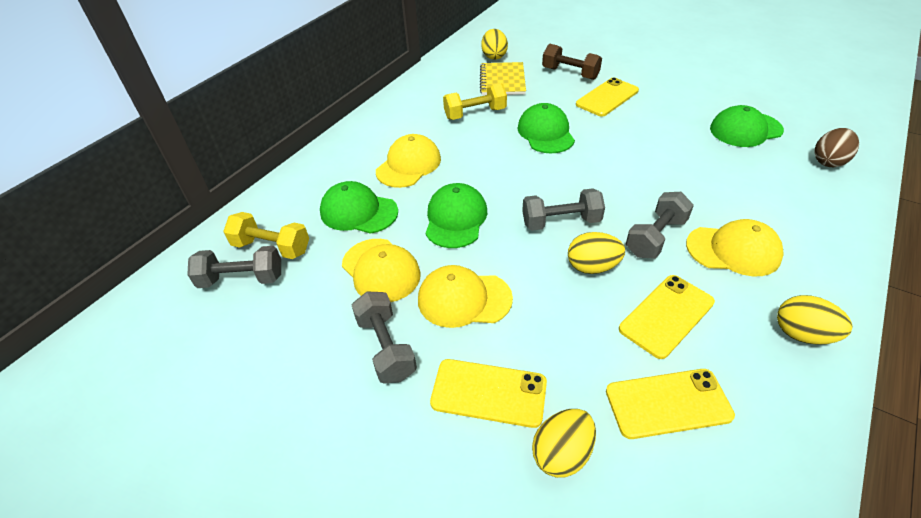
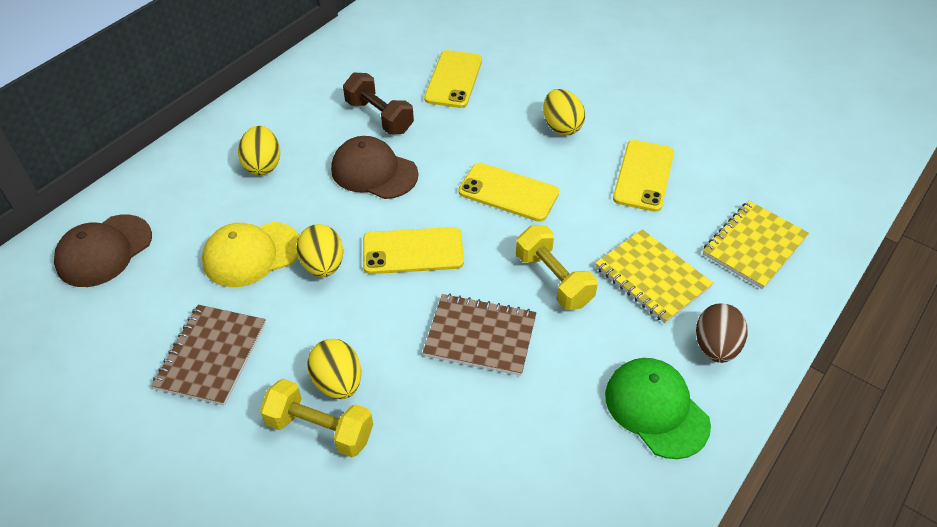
brown cap: 0 -> 2
brown notebook: 0 -> 2
green cap: 4 -> 1
grey dumbbell: 4 -> 0
yellow cap: 4 -> 1
yellow notebook: 1 -> 2

